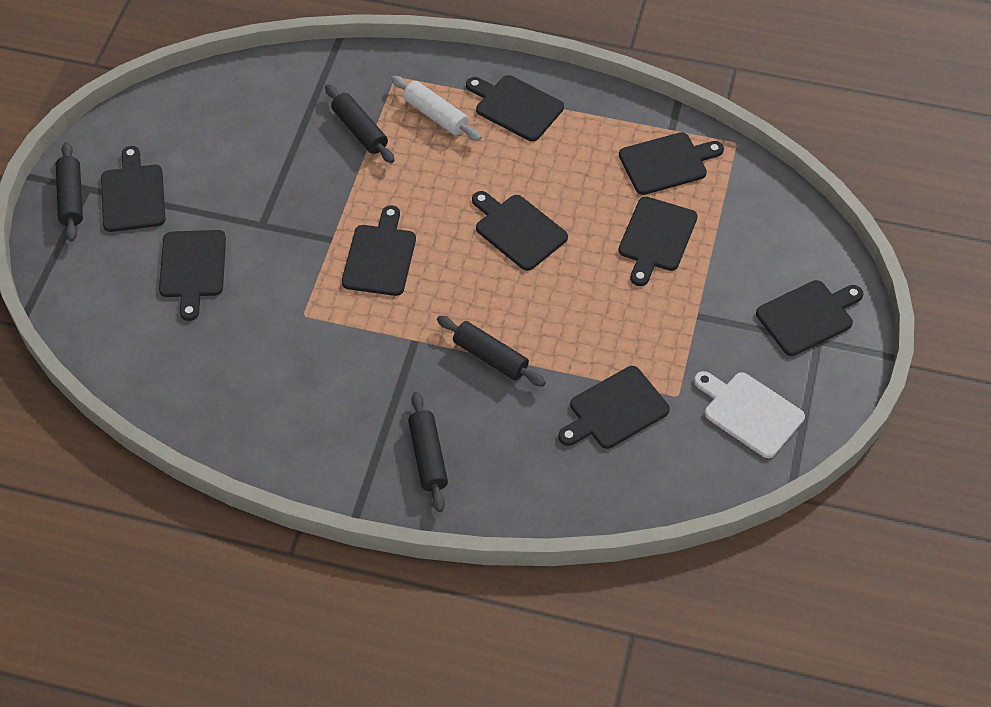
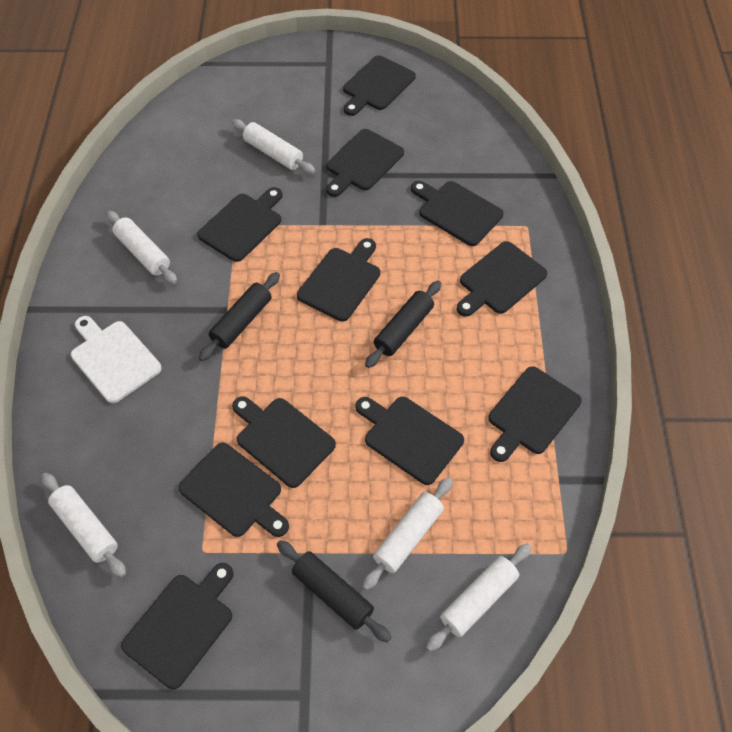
black cutting board: 9 -> 11
black rolling pin: 4 -> 3
white rolling pin: 1 -> 5

